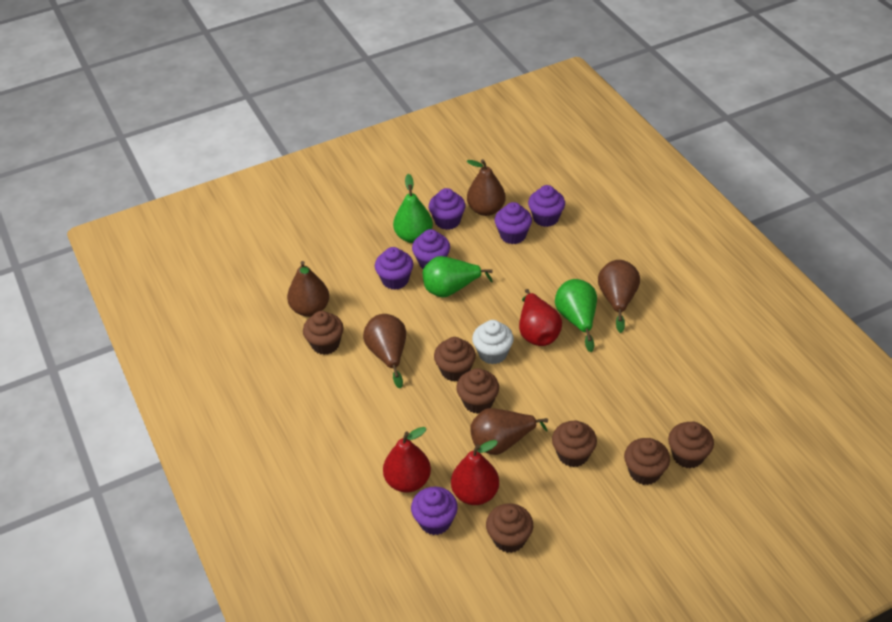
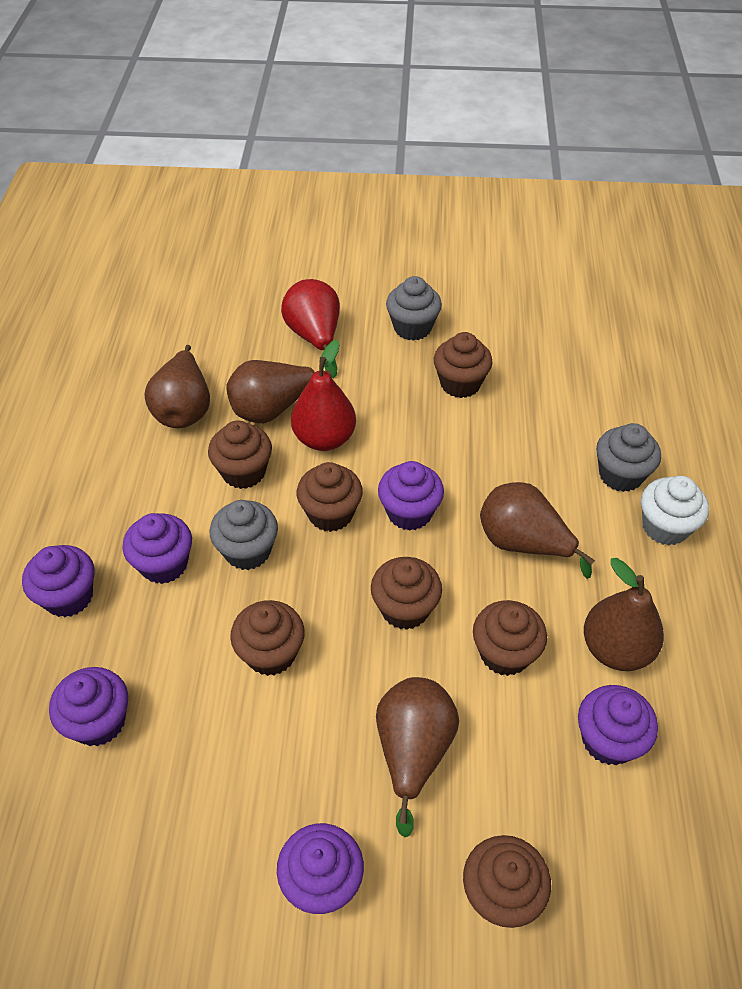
green pear: 3 -> 0
grey cupcake: 0 -> 3
red pear: 3 -> 2

